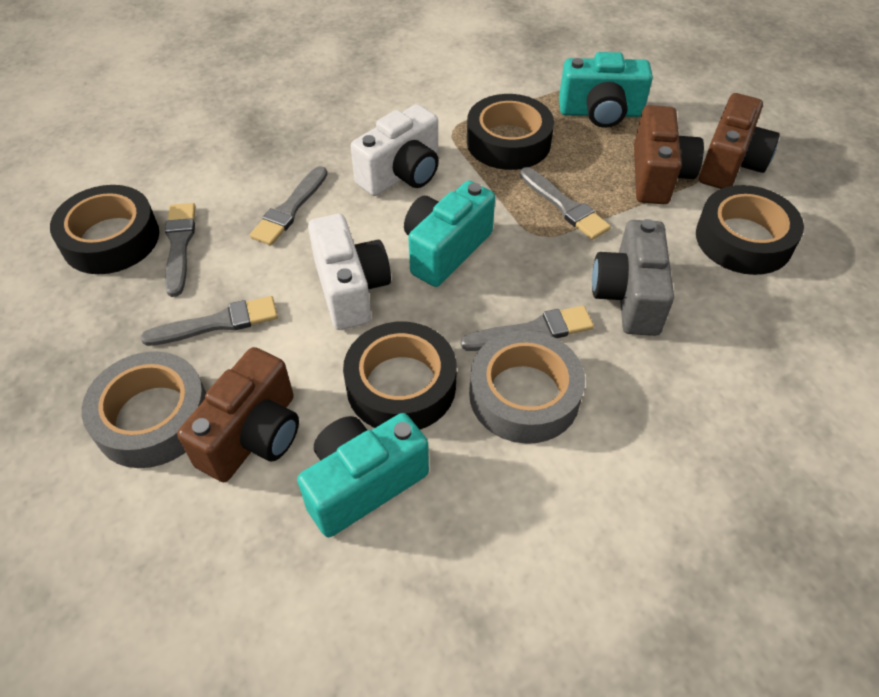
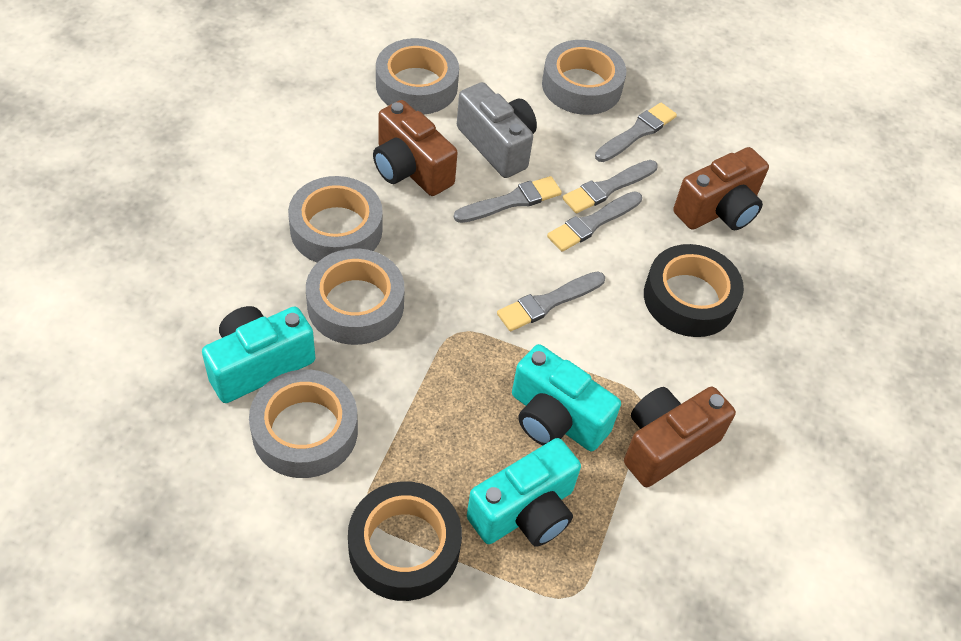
black tape: 4 -> 2
grey tape: 2 -> 5
white camera: 2 -> 0

